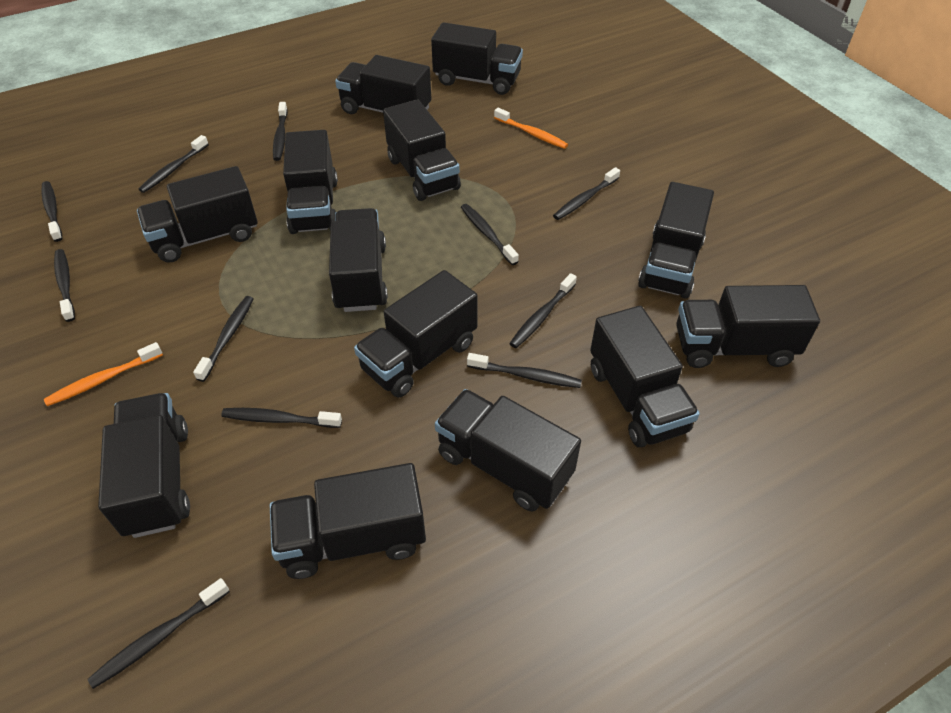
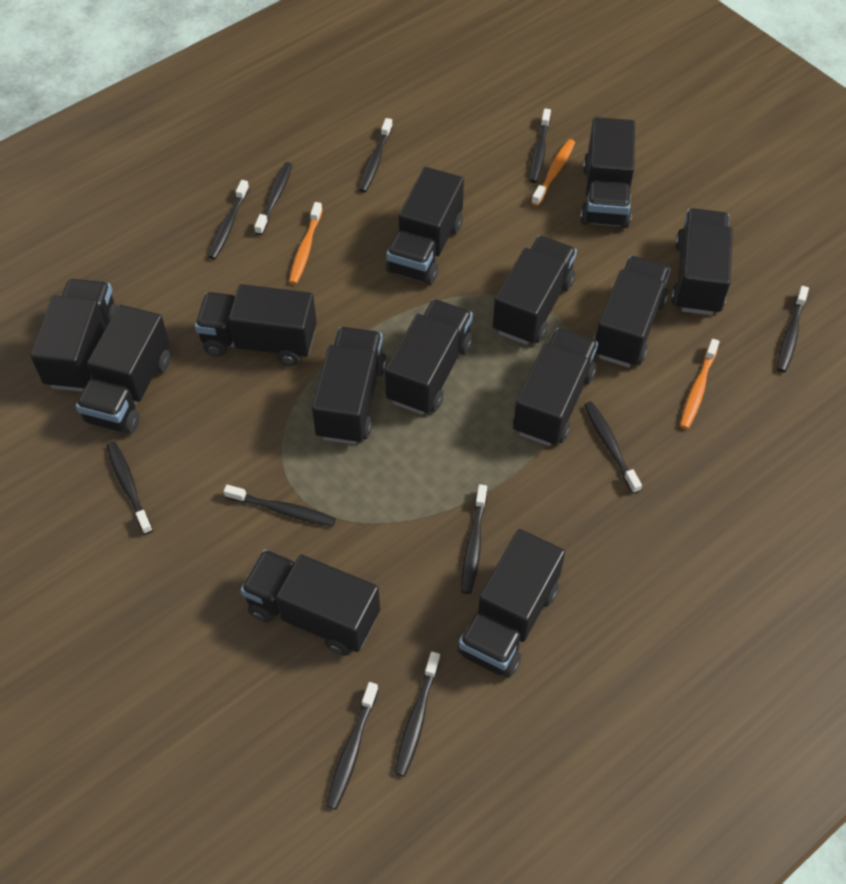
orange toothbrush: 2 -> 3

